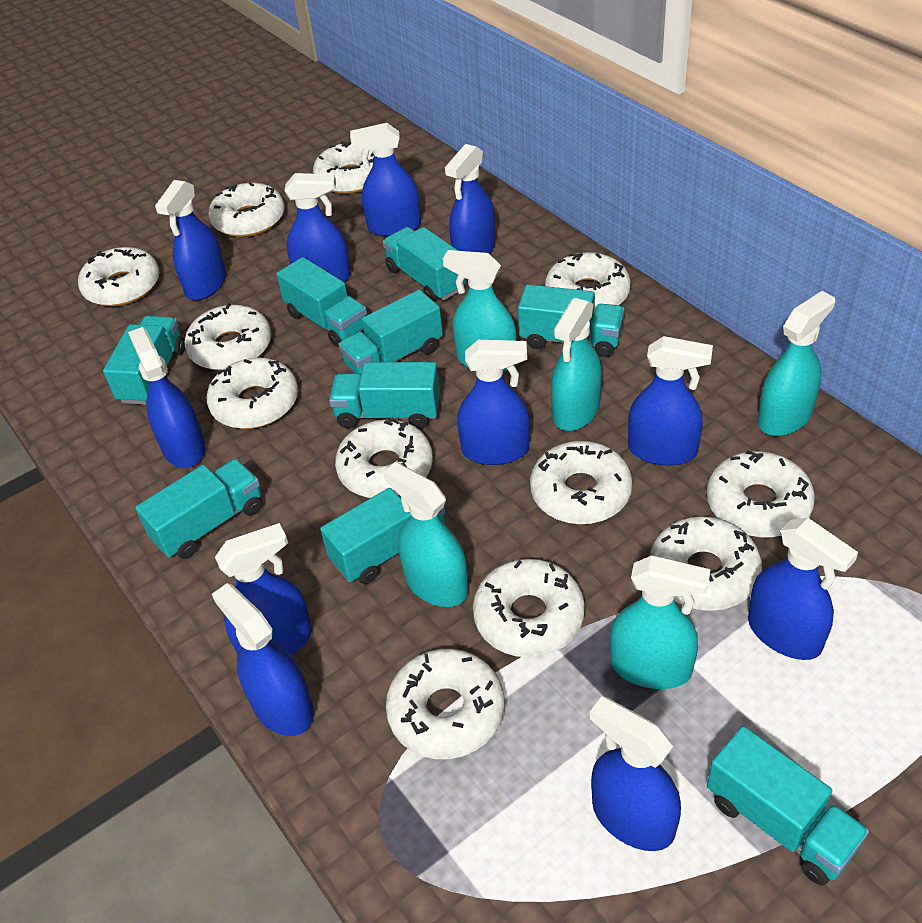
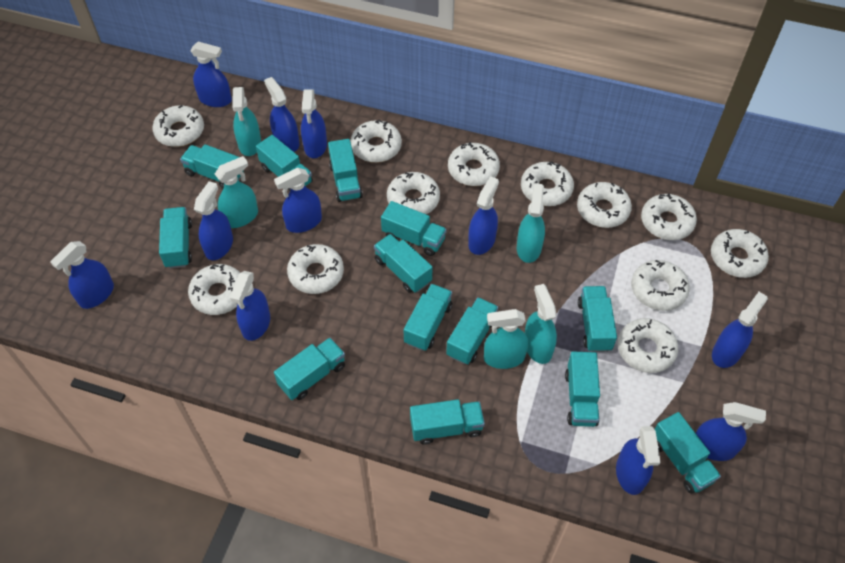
turquoise truck: 9 -> 13

